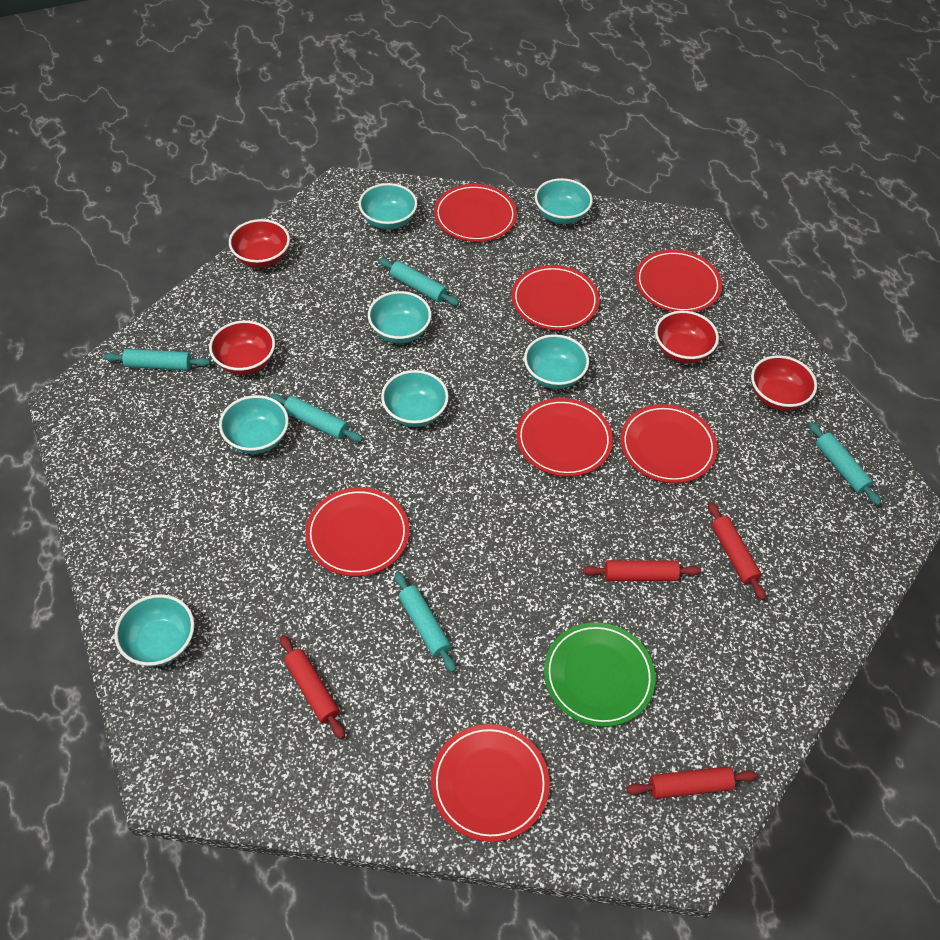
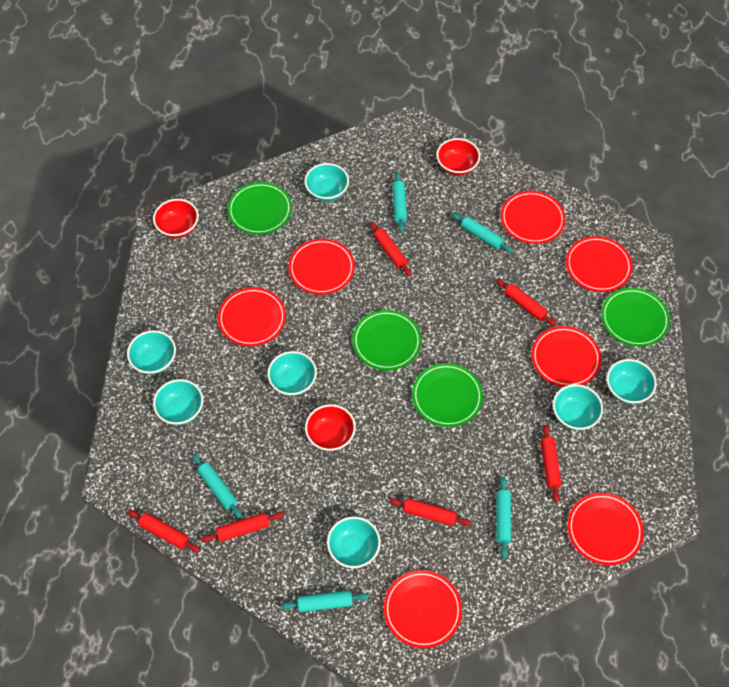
green plate: 1 -> 4
red bowl: 4 -> 3
red rolling pin: 4 -> 6

